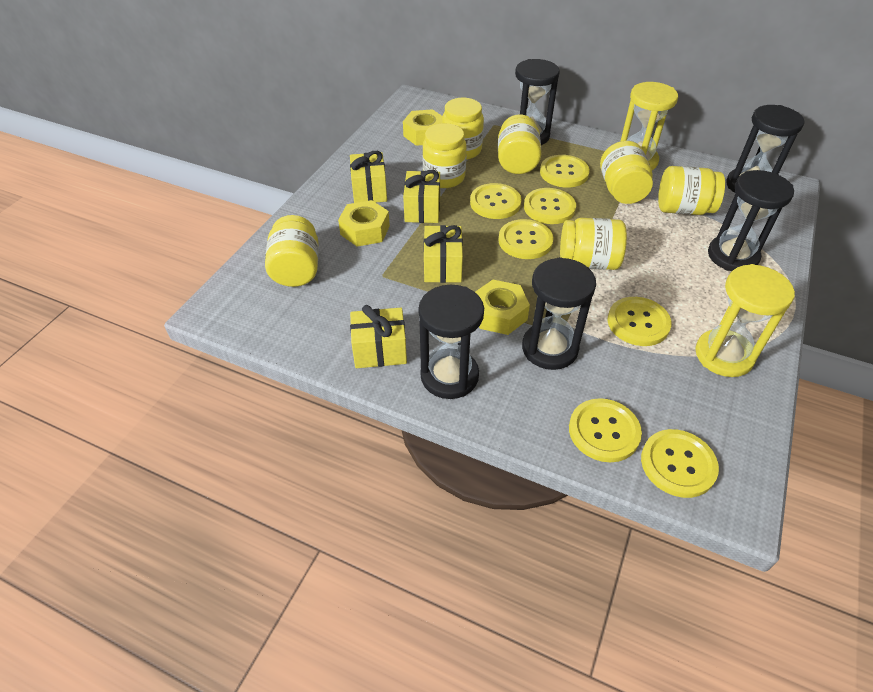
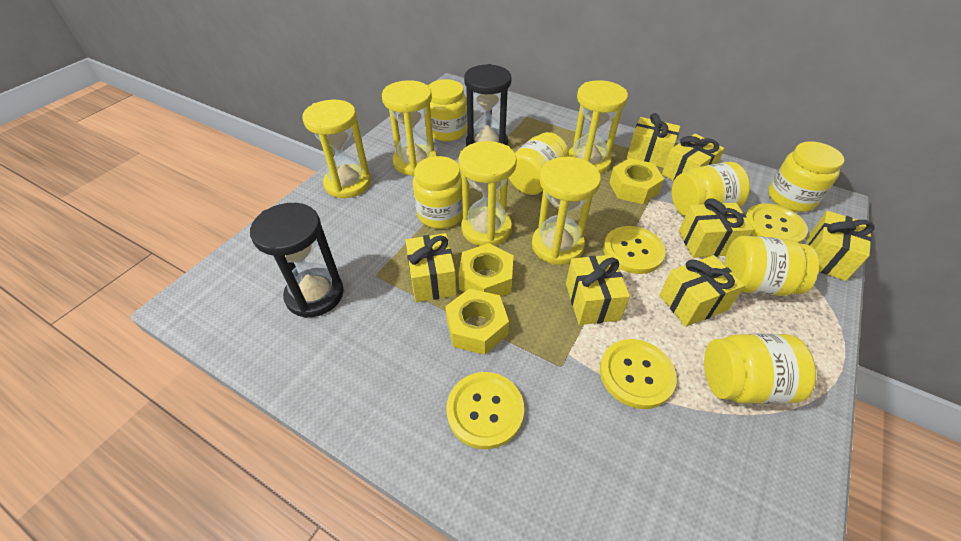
black hourglass: 5 -> 2
yellow button: 7 -> 4
yellow gift: 4 -> 7
yellow hourglass: 2 -> 5

